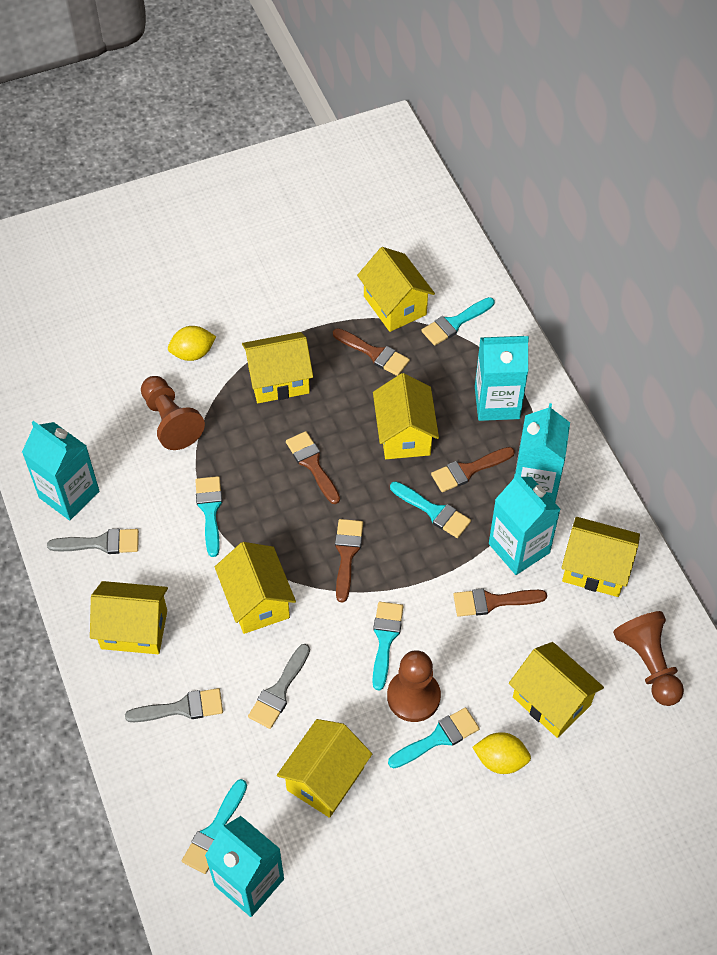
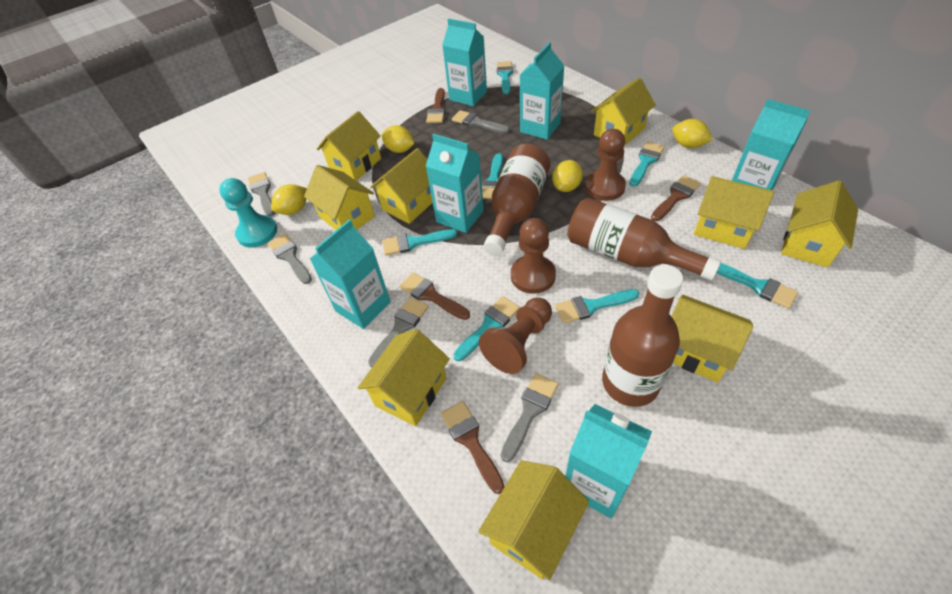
brown bottle: 0 -> 3
brown brush: 5 -> 4
grey brush: 3 -> 5
turquoise brush: 6 -> 7
turquoise carton: 5 -> 6
turquoise pawn: 0 -> 1
yellow house: 8 -> 9
yellow lemon: 2 -> 4

